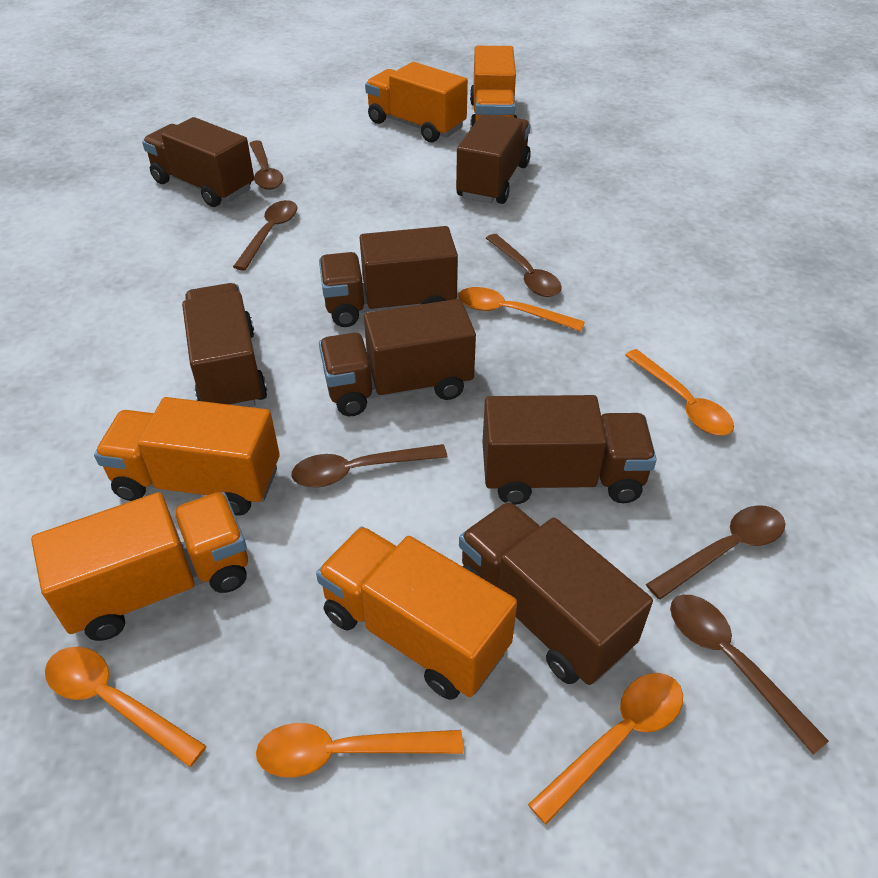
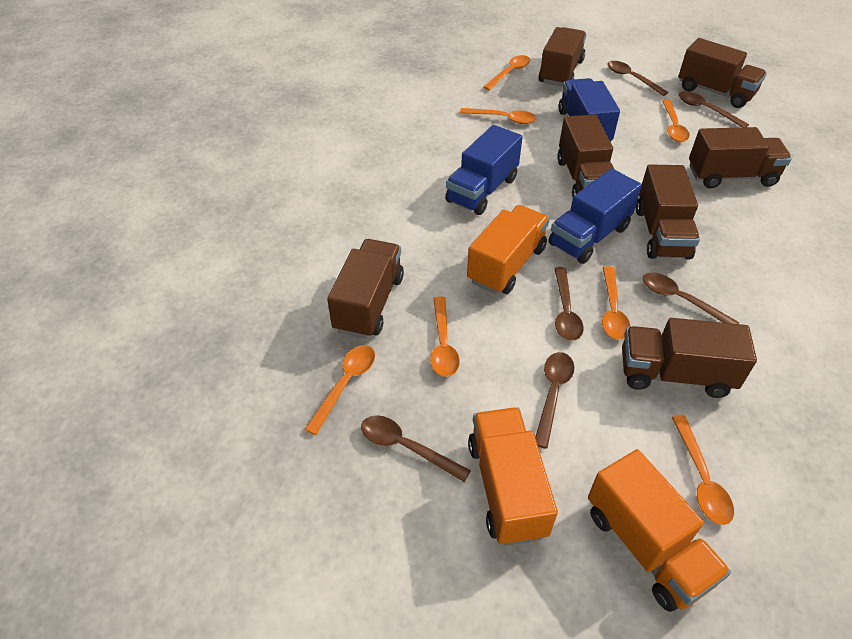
blue truck: 0 -> 3
orange spoon: 5 -> 7
orange truck: 5 -> 3

